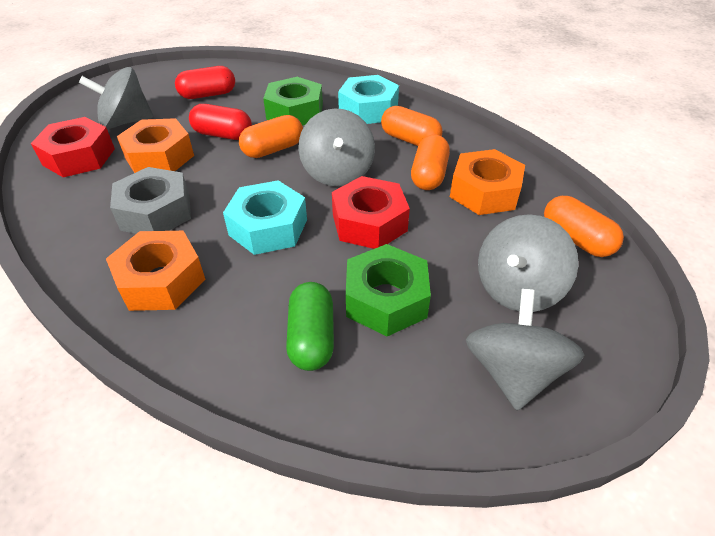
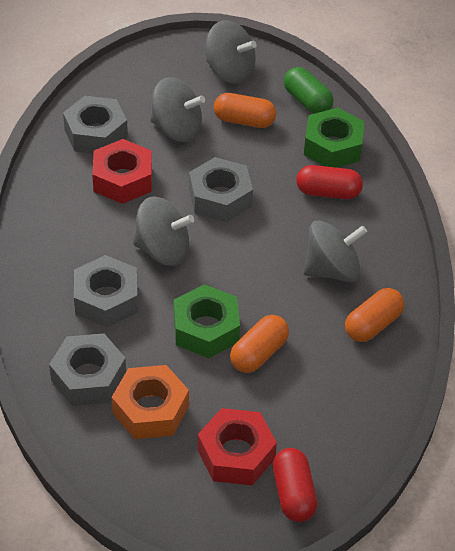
grey nut: 1 -> 4
orange capsule: 4 -> 3
orange nut: 3 -> 1
turquoise nut: 2 -> 0

